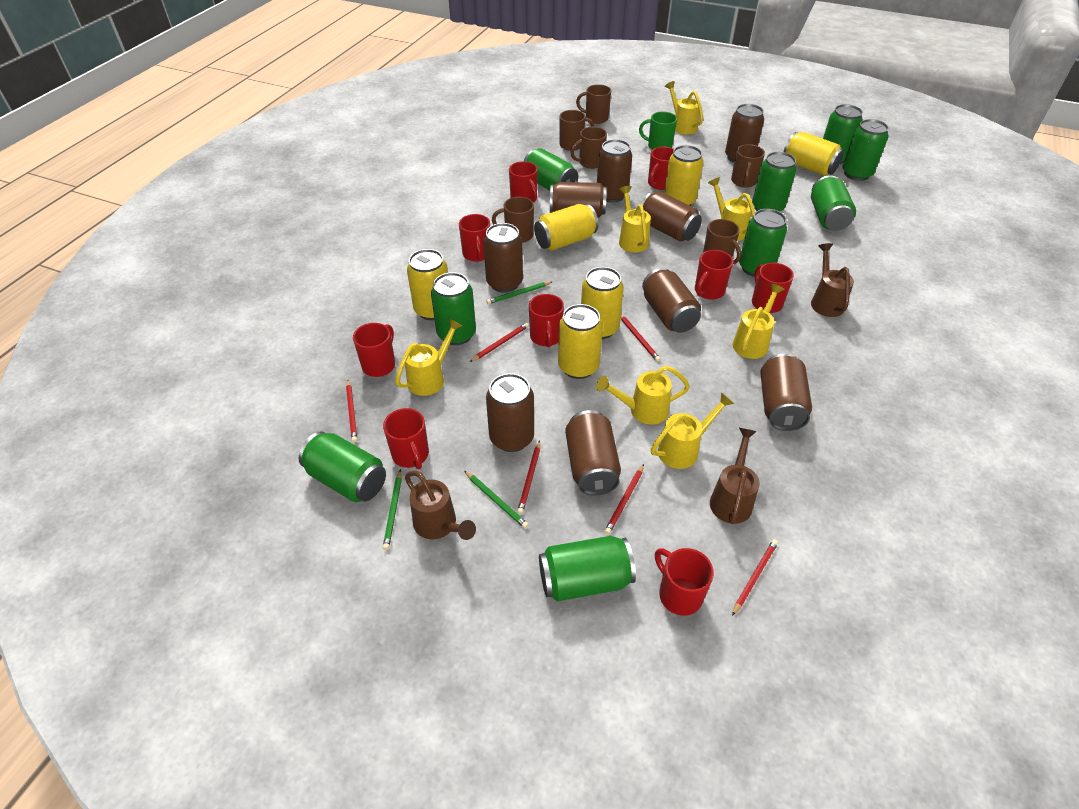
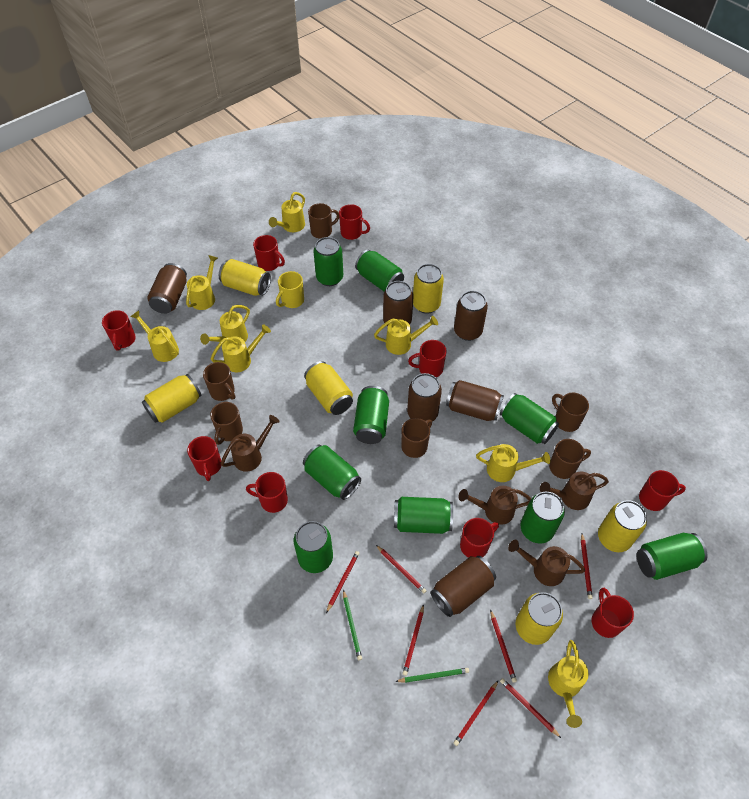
brown can: 9 -> 6
brown watering can: 3 -> 4
green mug: 1 -> 0
green pencil: 3 -> 2
red pencil: 6 -> 7
yellow mug: 0 -> 1
yellow watering can: 7 -> 8

